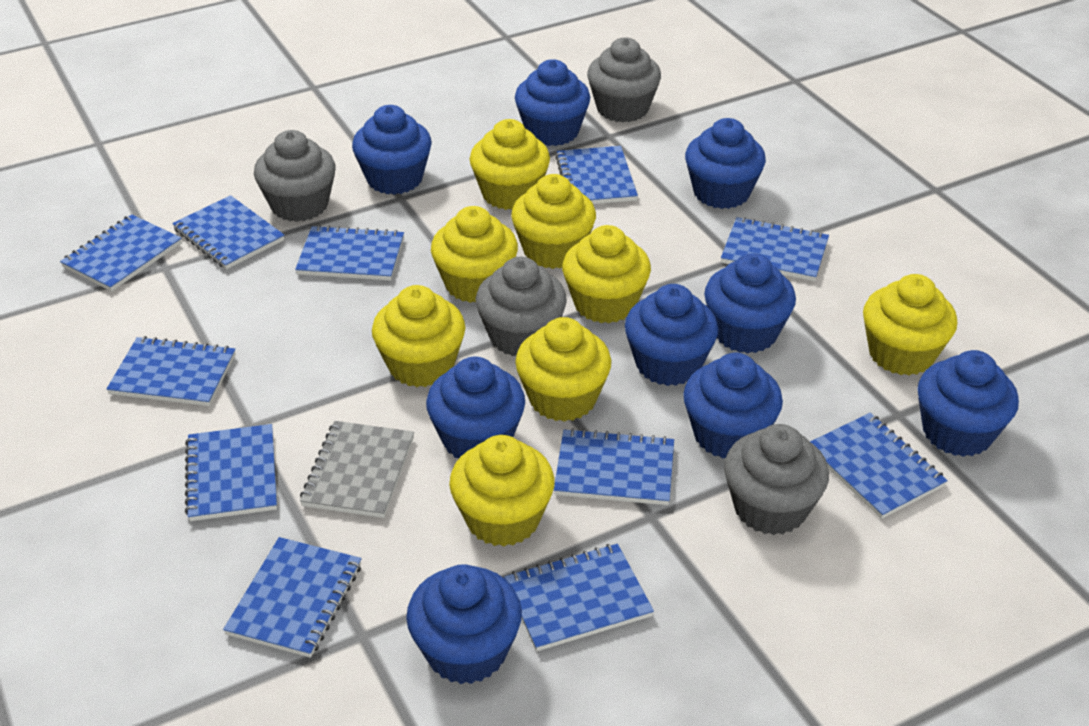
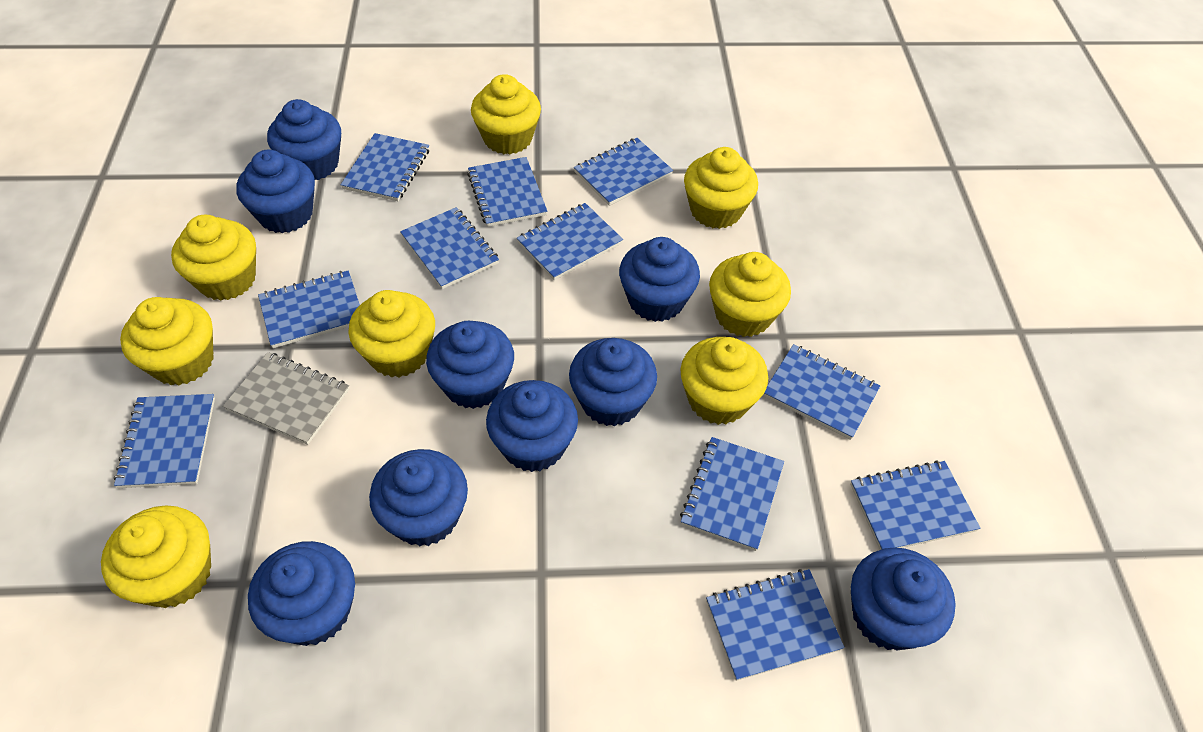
grey cupcake: 4 -> 0

